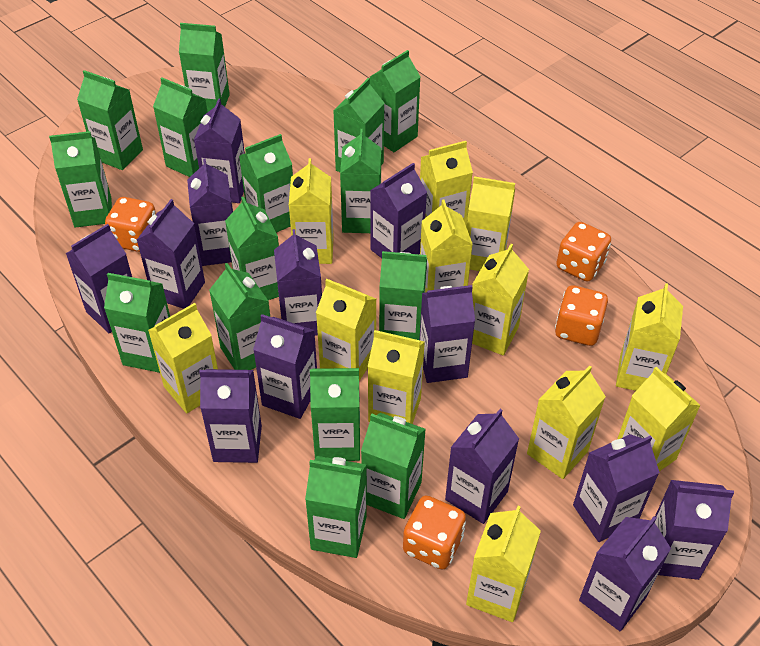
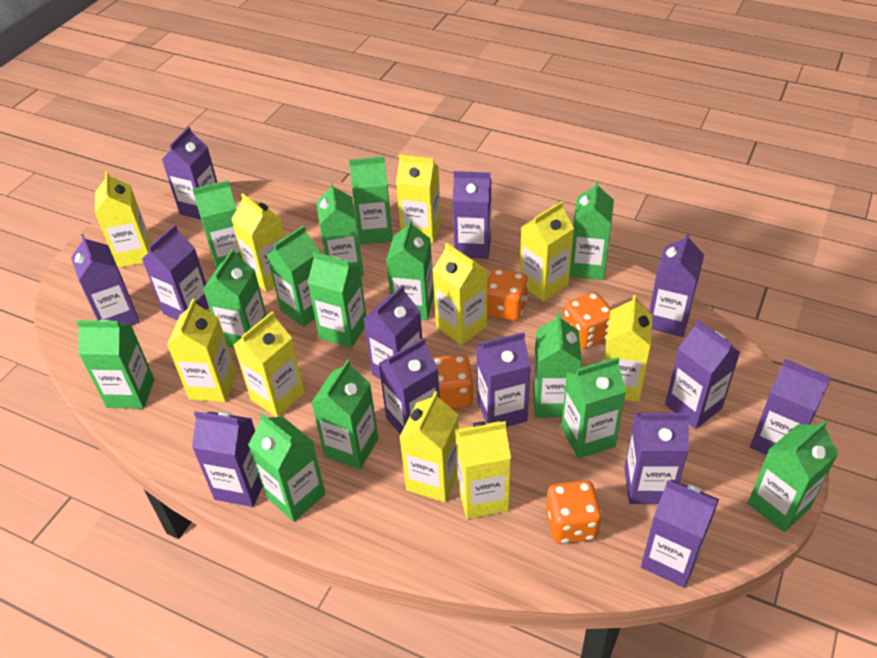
green carton: 15 -> 14
yellow carton: 12 -> 10

